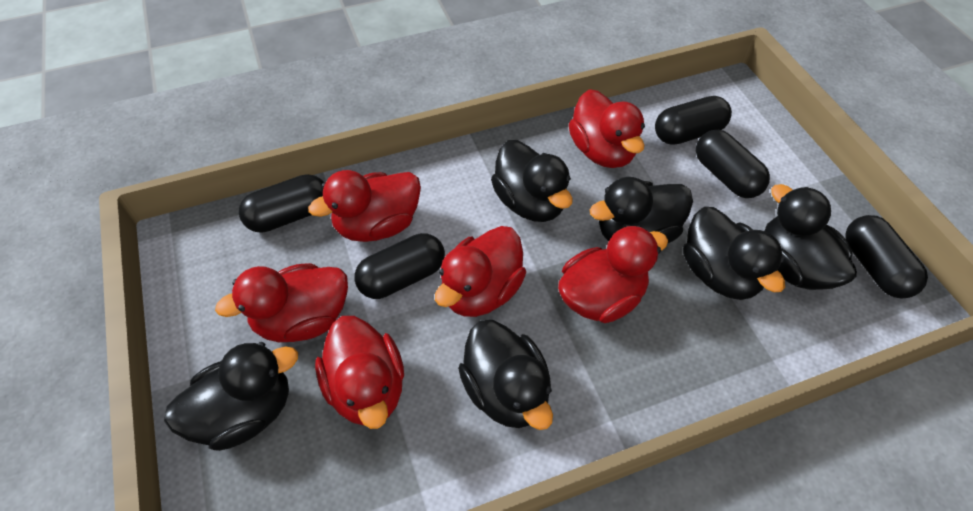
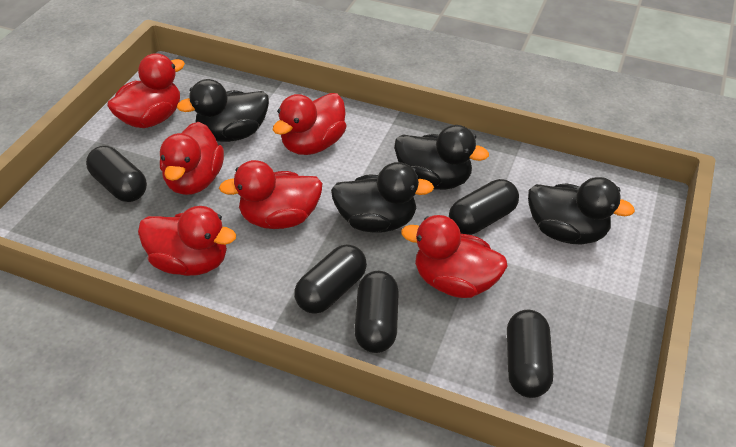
black duck: 6 -> 4

